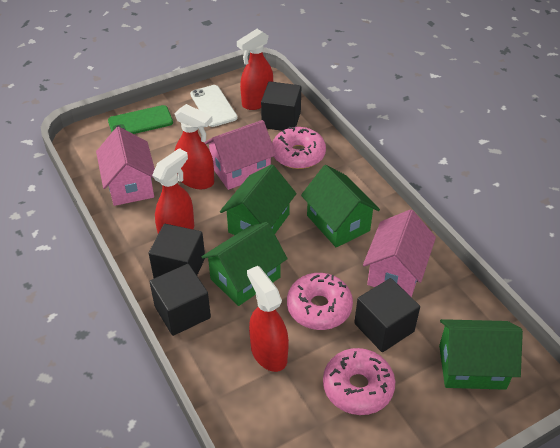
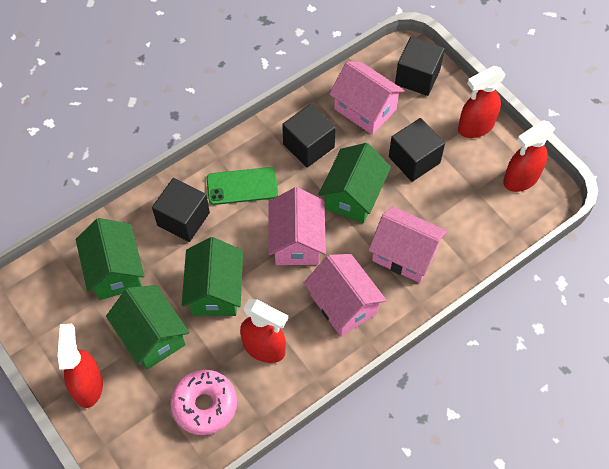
pink donut: 3 -> 1
pink house: 3 -> 4
white phone: 1 -> 0

